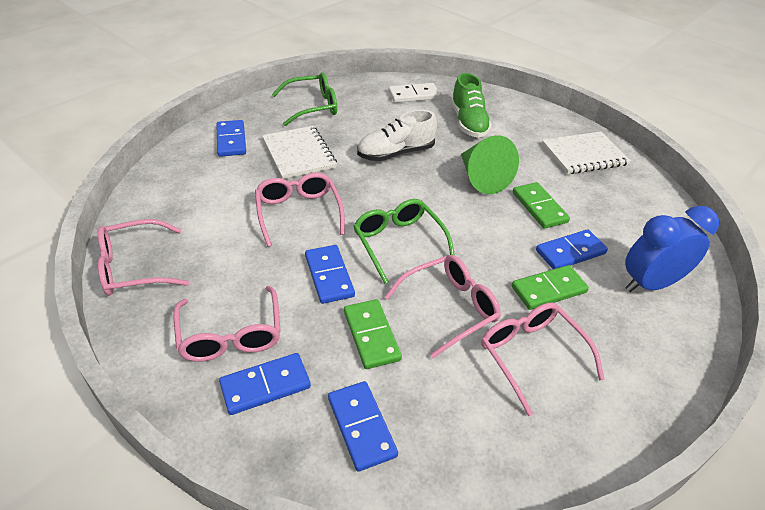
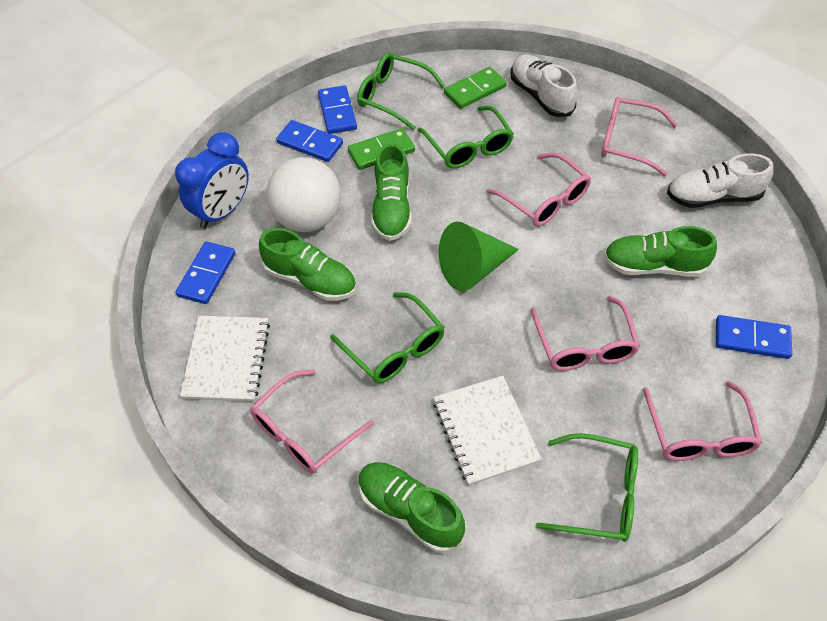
blue domino: 5 -> 4
green domino: 3 -> 2
green glasses: 2 -> 4
green shoe: 1 -> 4
white ball: 0 -> 1
white domino: 1 -> 0
white shoe: 1 -> 2

